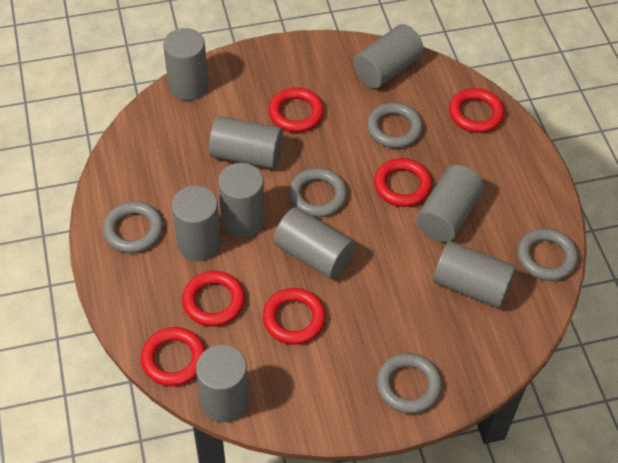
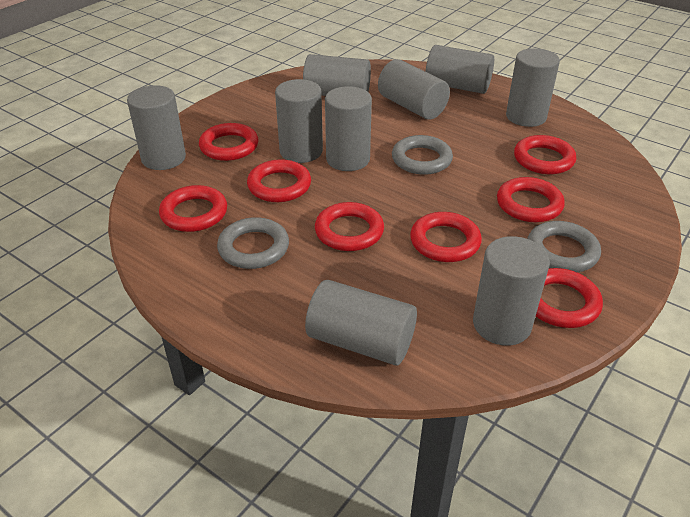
grey ring: 5 -> 3
red ring: 6 -> 8

